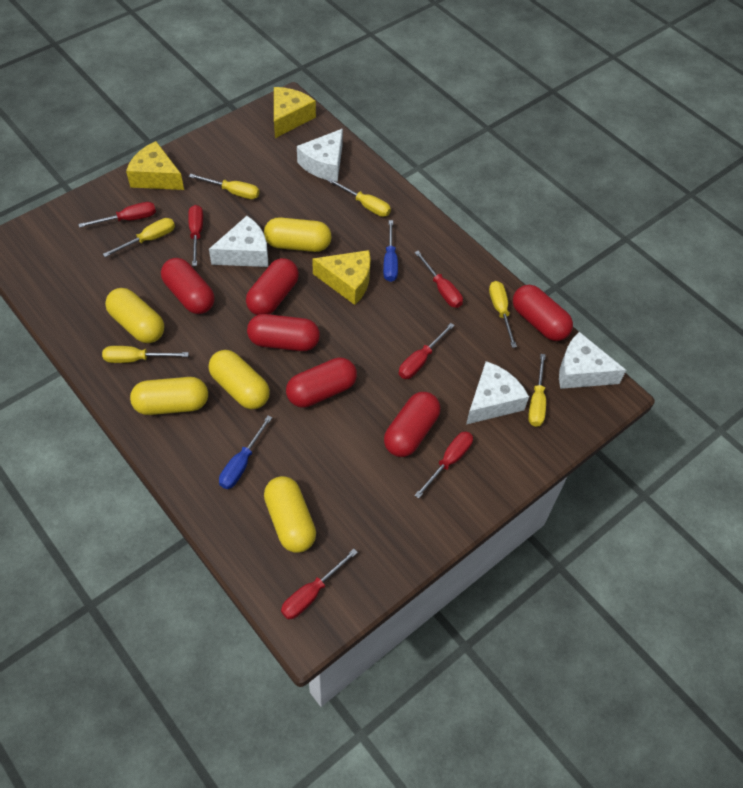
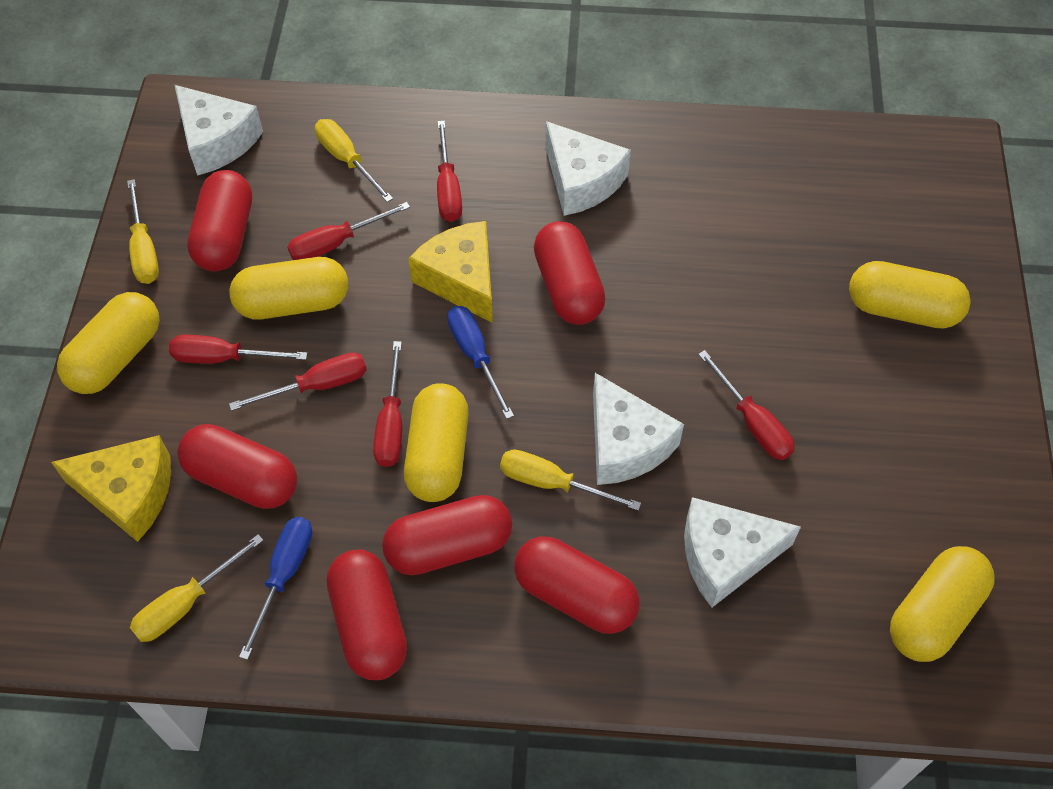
yellow cheese: 3 -> 2
yellow screwdriver: 6 -> 4

